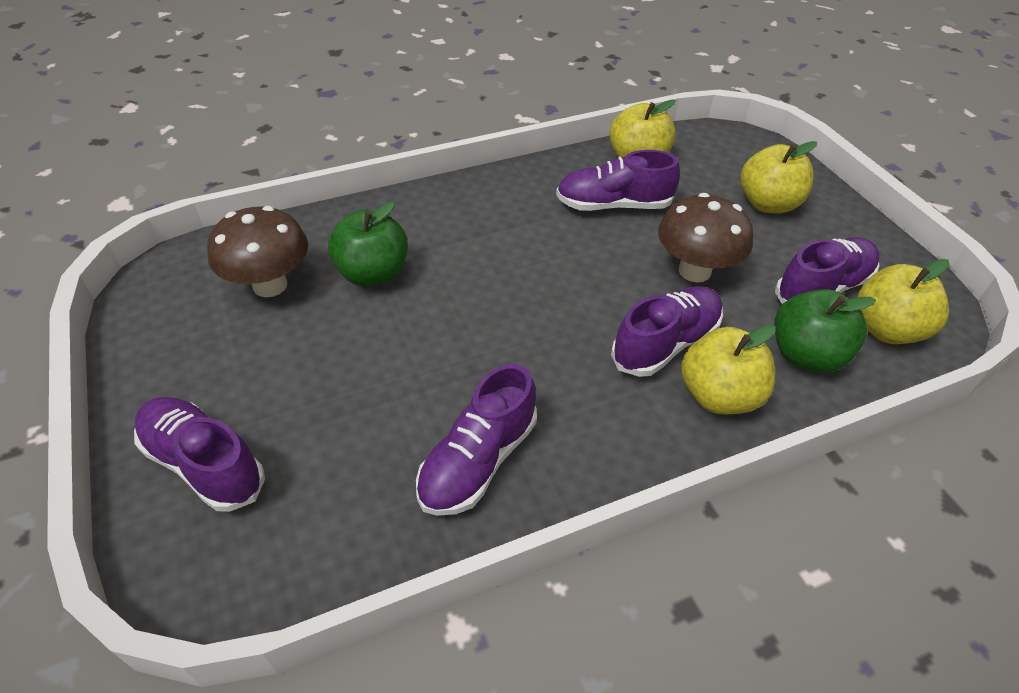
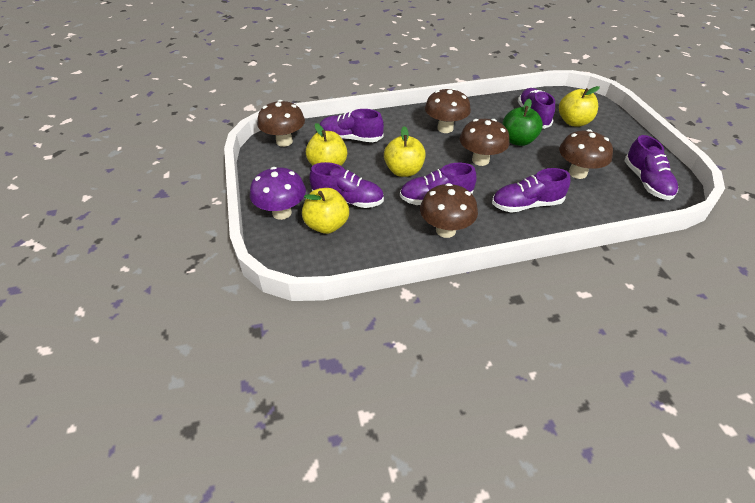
brown mushroom: 2 -> 5
green apple: 2 -> 1
purple mushroom: 0 -> 1
purple shoe: 5 -> 6

